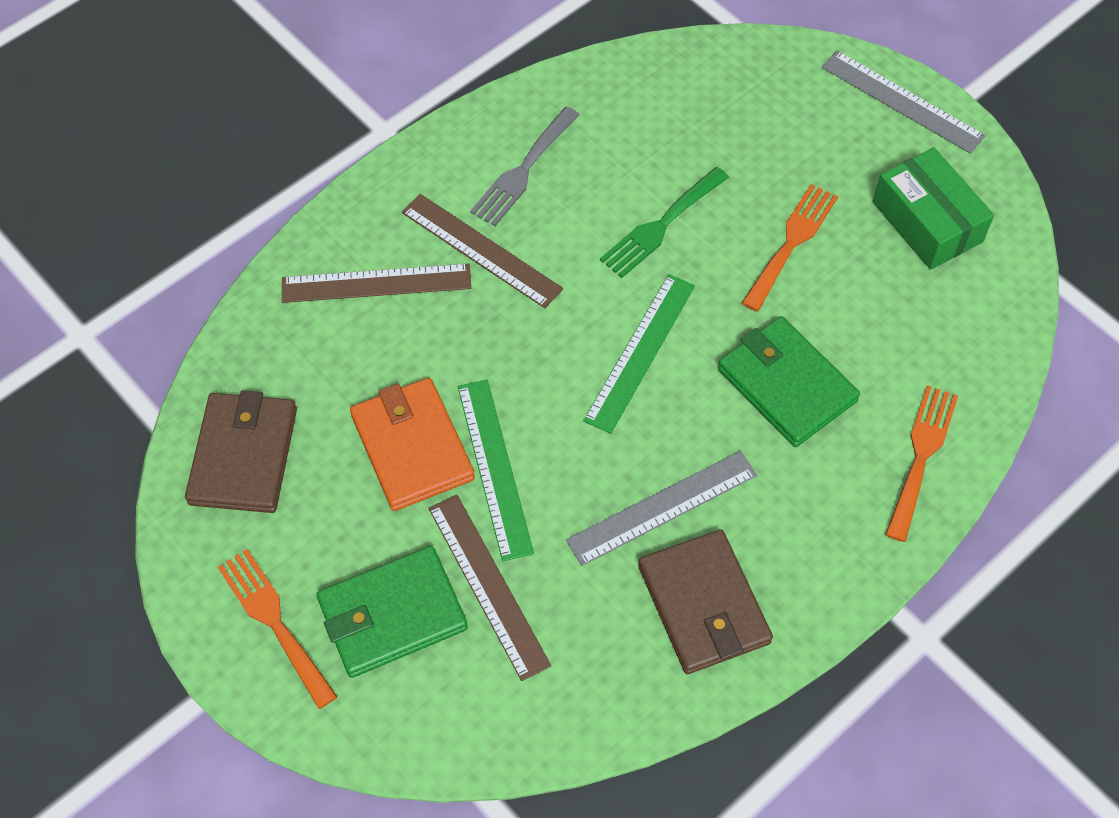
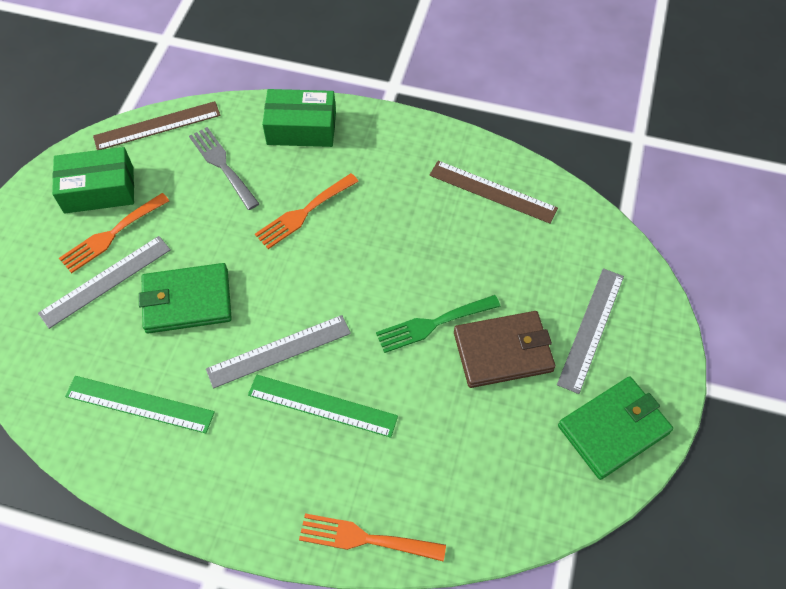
brown ruler: 3 -> 2
brown wallet: 2 -> 1
green box: 1 -> 2
grey ruler: 2 -> 3
orange wallet: 1 -> 0

